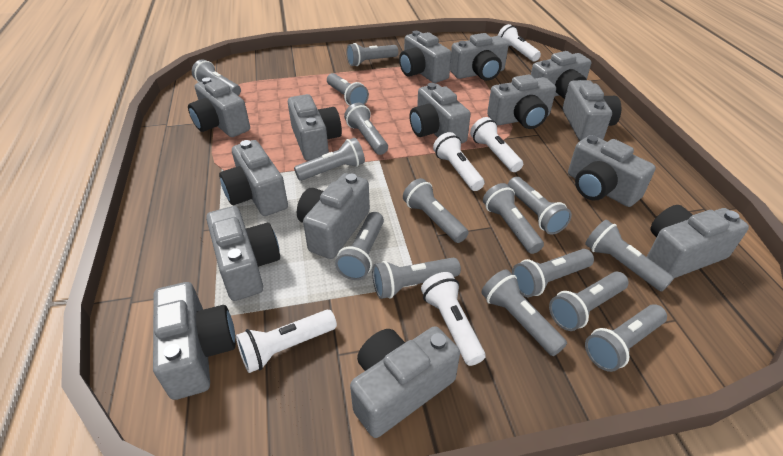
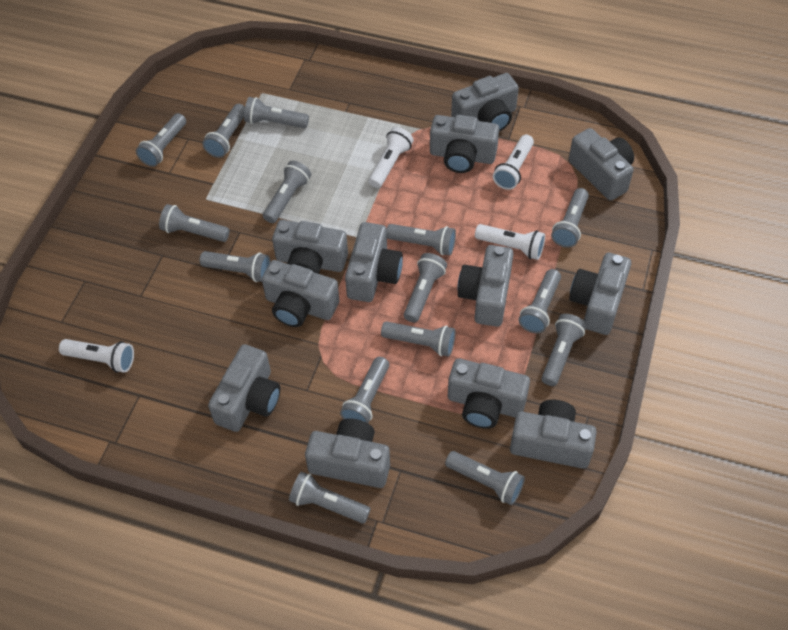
grey camera: 15 -> 12
white flashlight: 5 -> 4

